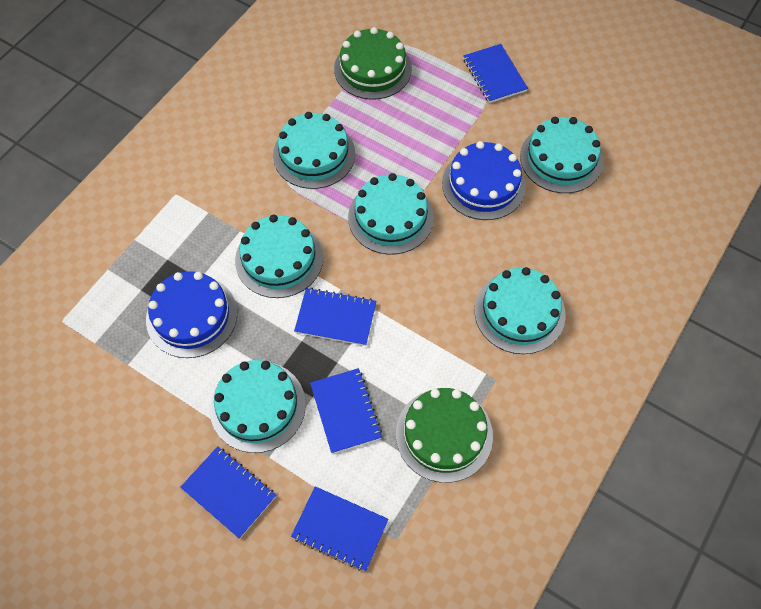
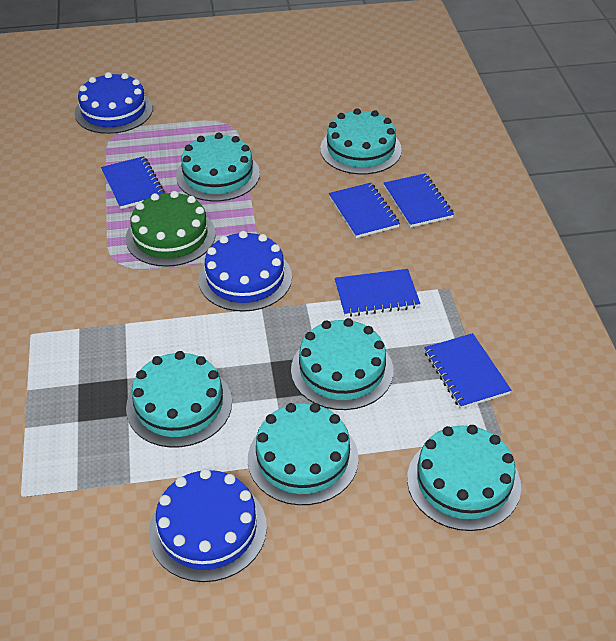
blue cake: 2 -> 3
green cake: 2 -> 1

